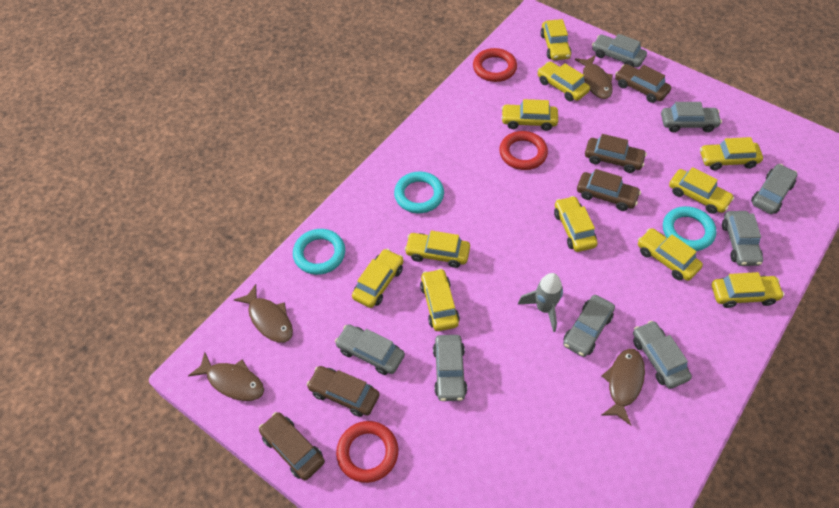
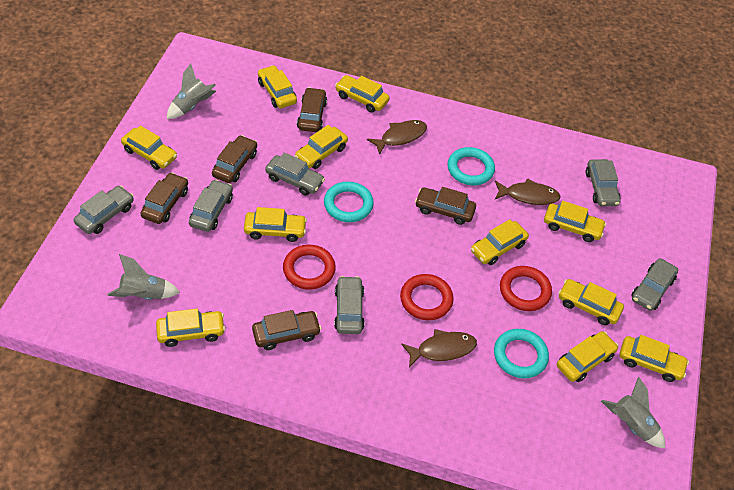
brown fish: 4 -> 3
grey car: 8 -> 6
grey rocket: 1 -> 3

